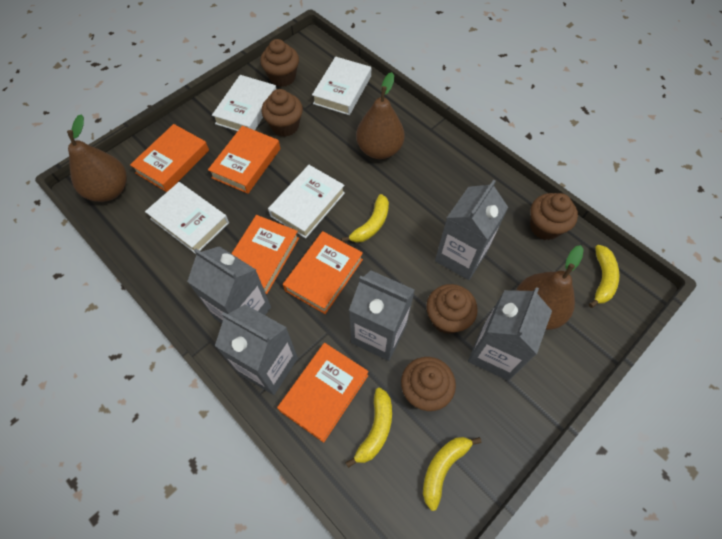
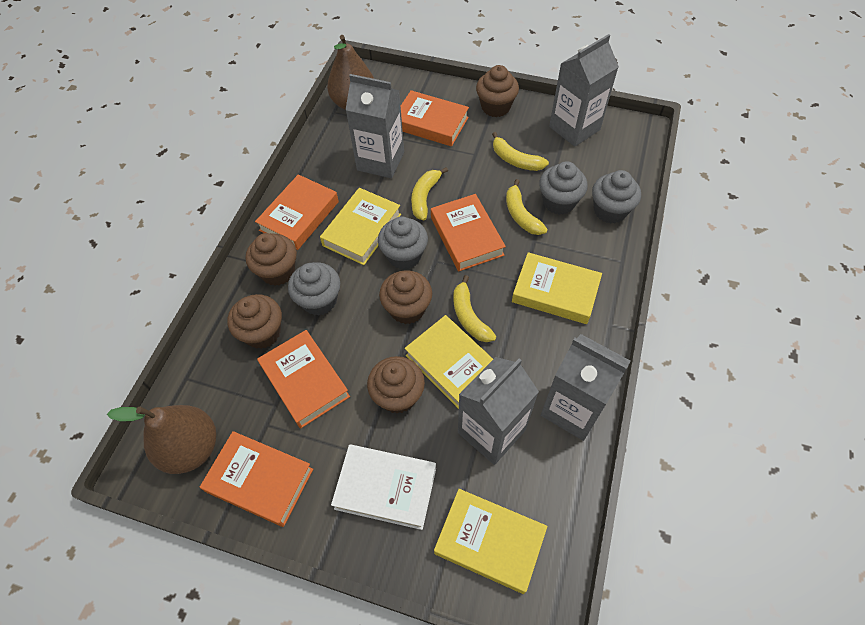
brown pear: 3 -> 2
grey carton: 5 -> 4
grey cupcake: 0 -> 4
white book: 4 -> 1
yellow book: 0 -> 4

